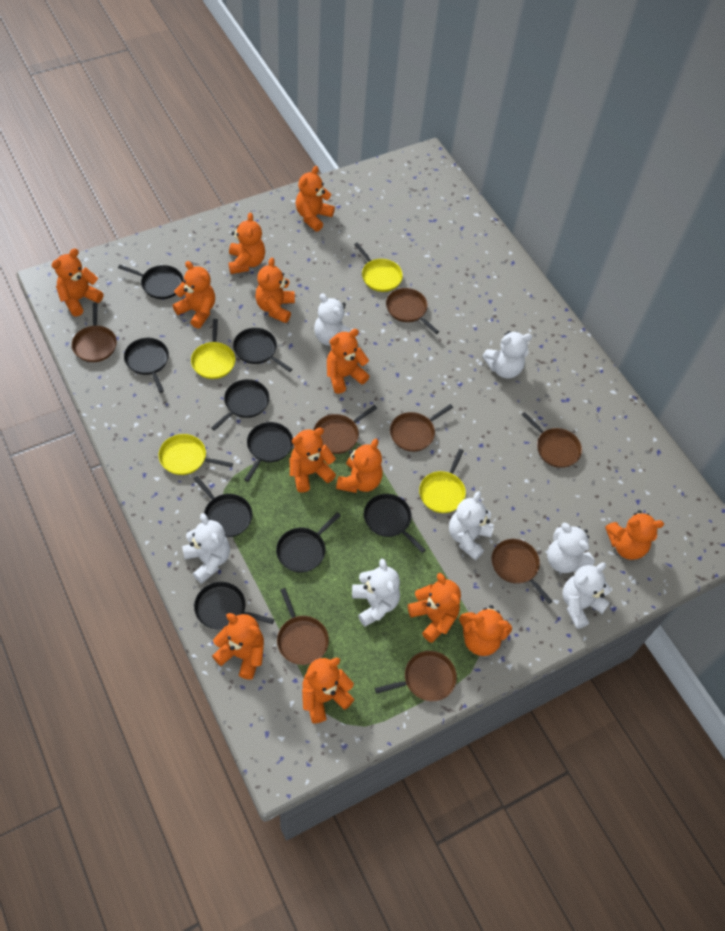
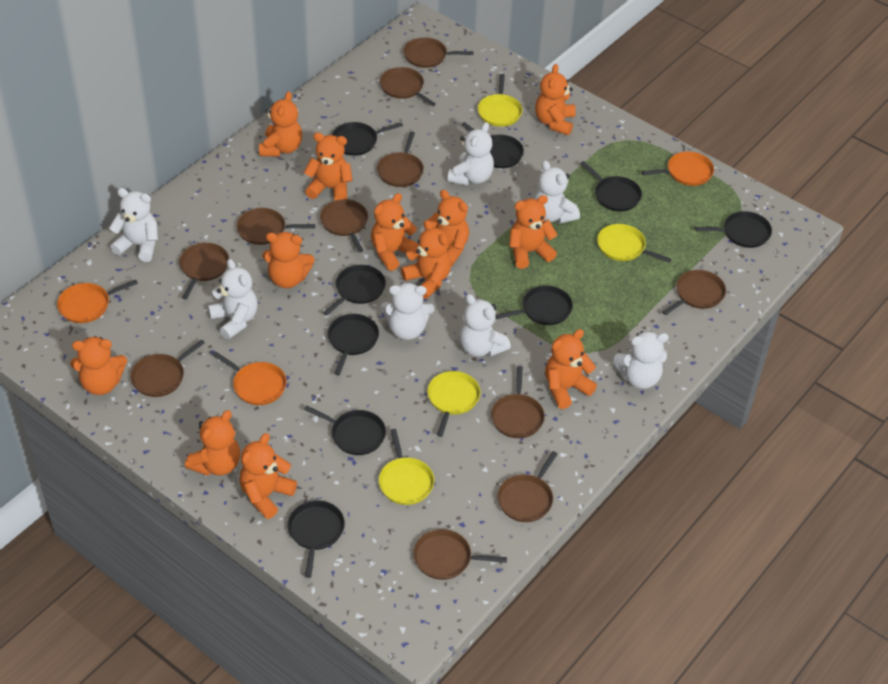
brown pan: 8 -> 11
orange pan: 0 -> 3
orange teddy bear: 13 -> 12

